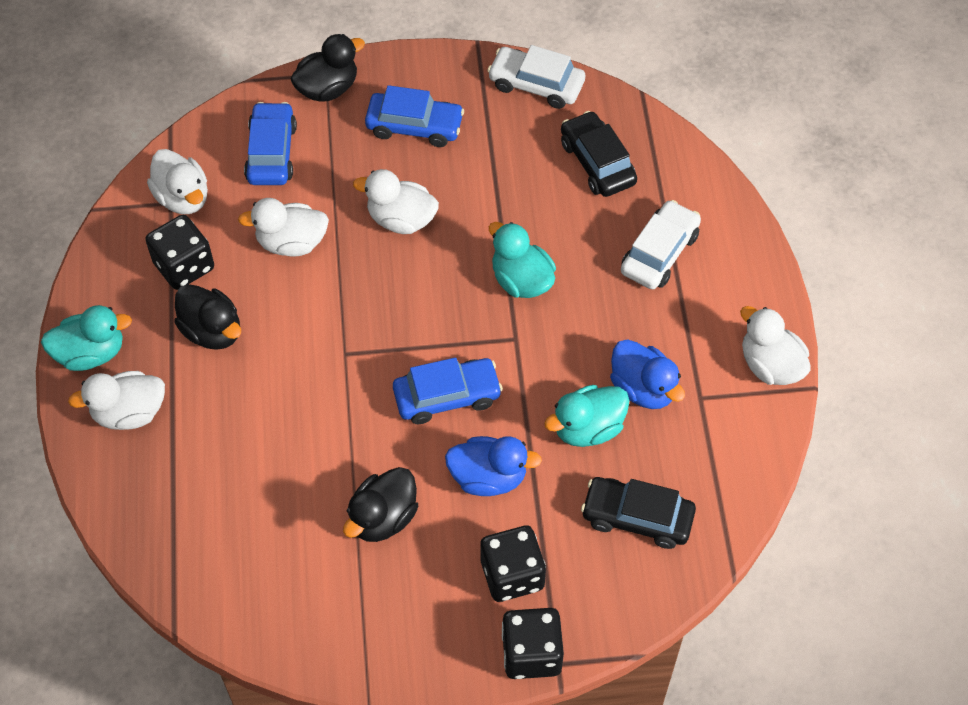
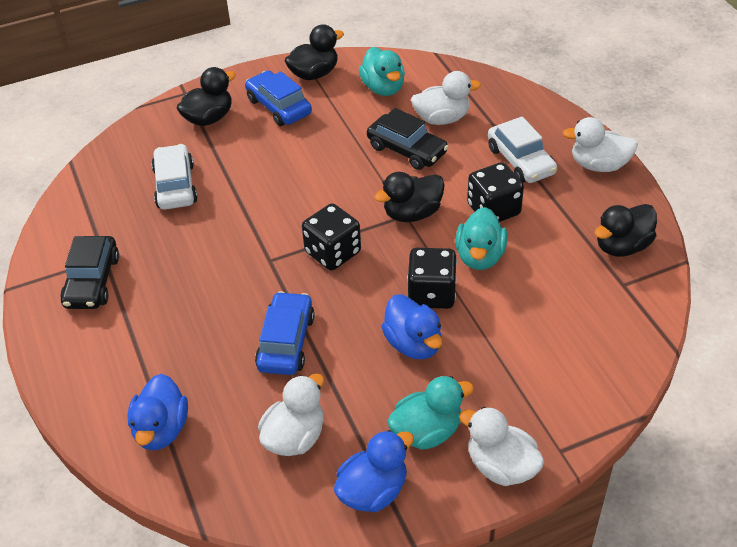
black duck: 3 -> 4
blue car: 3 -> 2
blue duck: 2 -> 3
white duck: 5 -> 4

